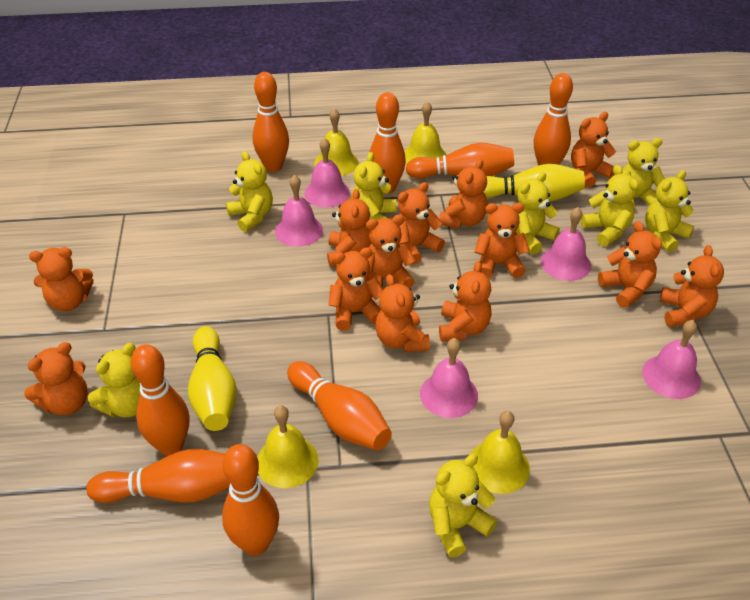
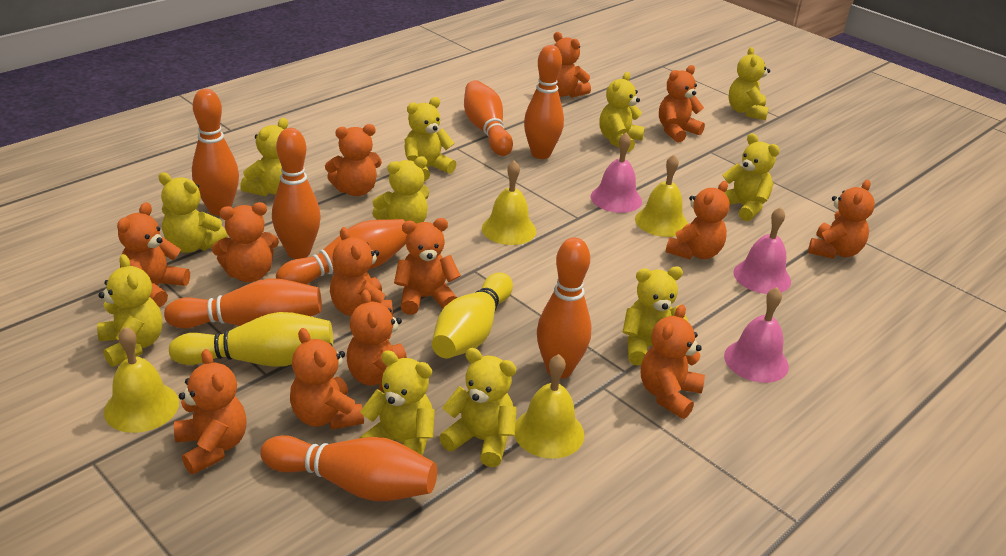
pink bell: 5 -> 3
yellow teddy bear: 8 -> 11

